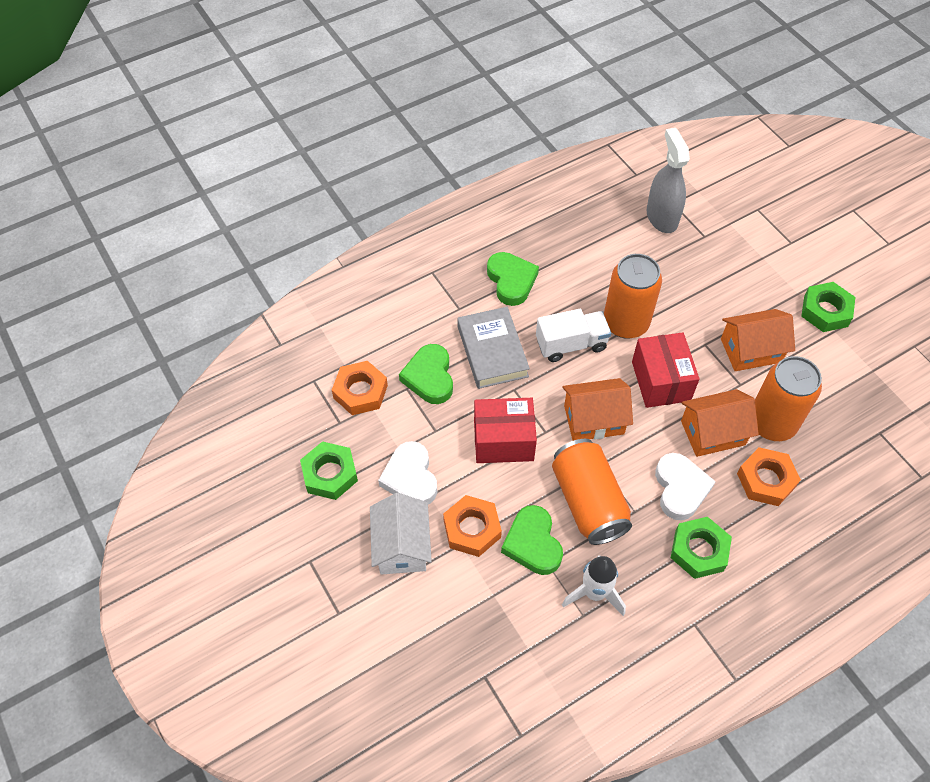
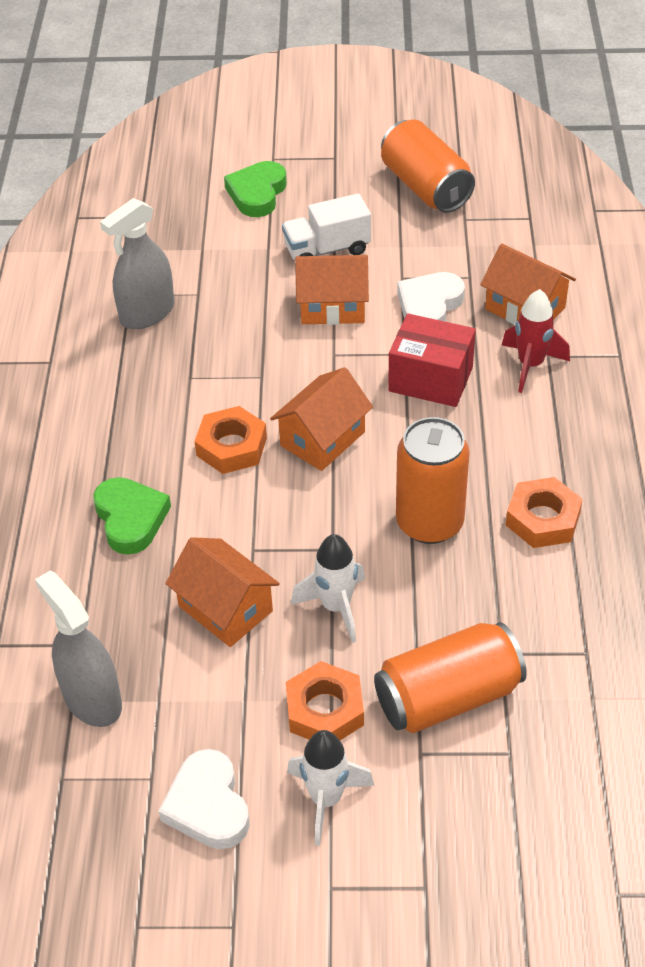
green heart: 3 -> 2
green nut: 3 -> 0
grey book: 1 -> 0
grey spray bottle: 1 -> 2
orange house: 3 -> 4
red box: 2 -> 1
red rocket: 0 -> 1
white house: 1 -> 0
white rocket: 1 -> 2

